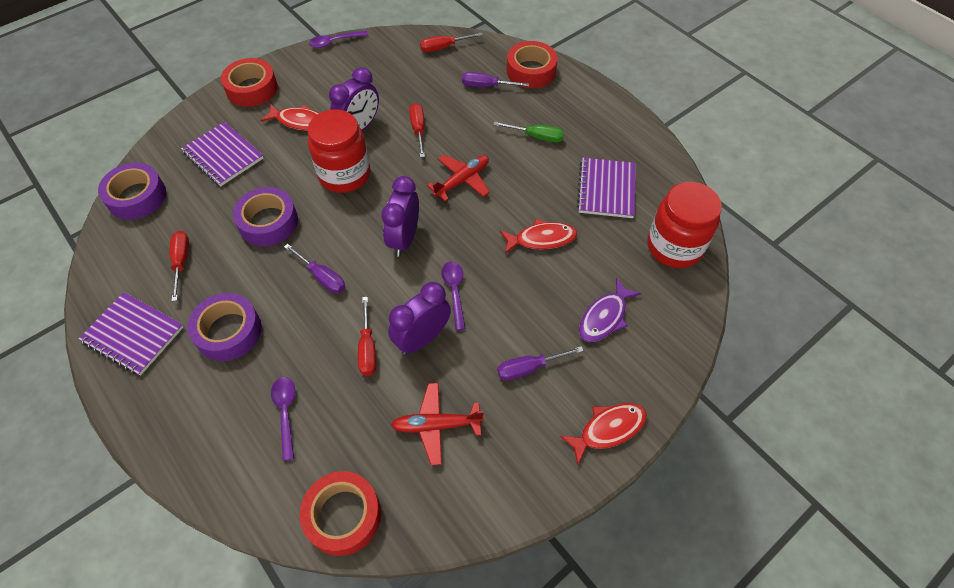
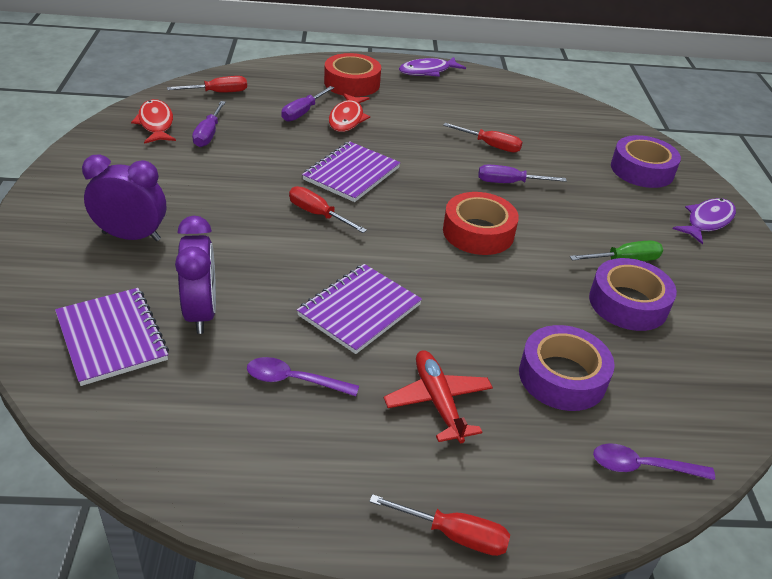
purple clock: 3 -> 2
purple fish: 1 -> 2
purple spoon: 3 -> 2
red fish: 3 -> 2
red jar: 2 -> 0
red plane: 2 -> 1
red tape: 3 -> 2

